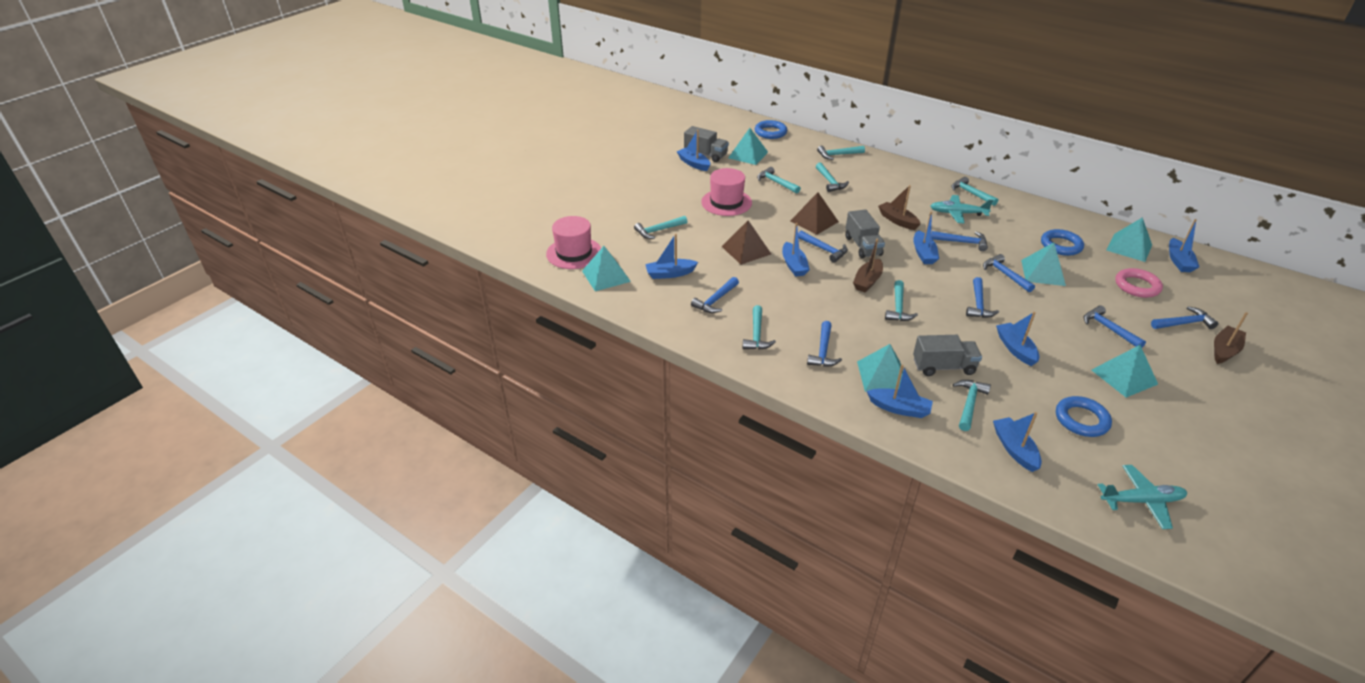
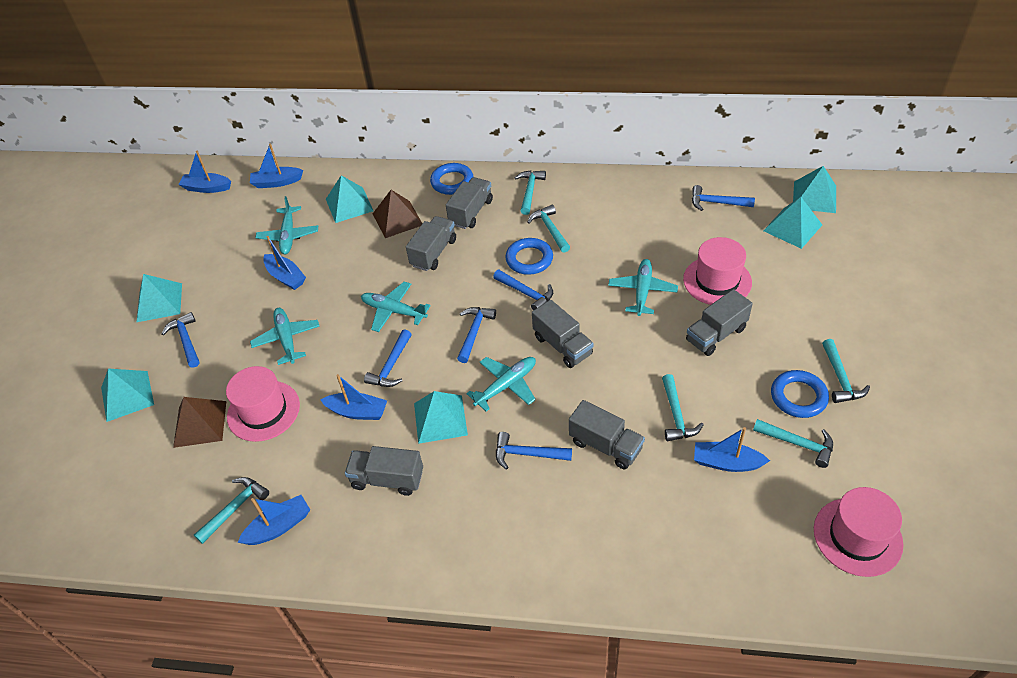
blue boat: 8 -> 6
blue hammer: 8 -> 6
brown boat: 3 -> 0
grey truck: 3 -> 6
pink hat: 2 -> 3
pink ring: 1 -> 0
turquoise hammer: 8 -> 6
turquoise plane: 2 -> 5

